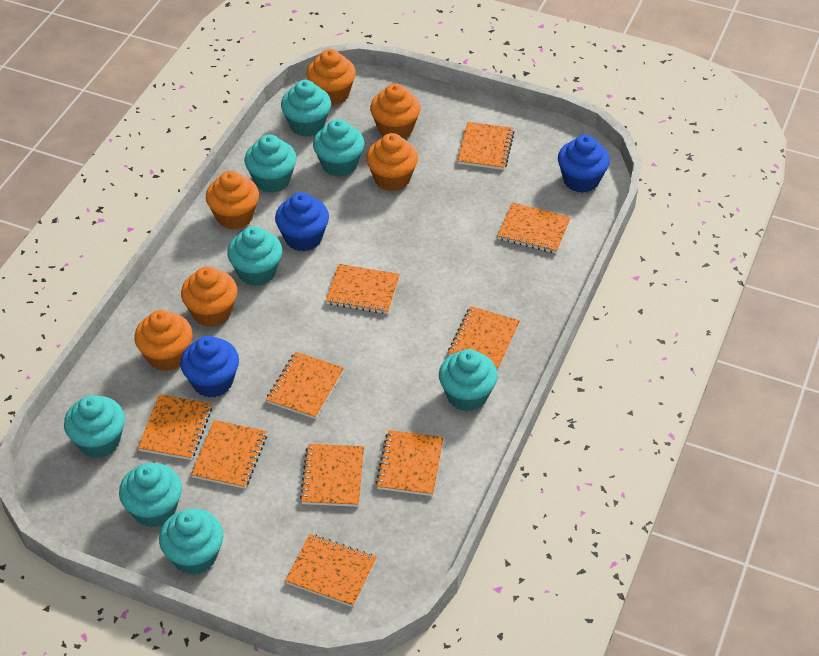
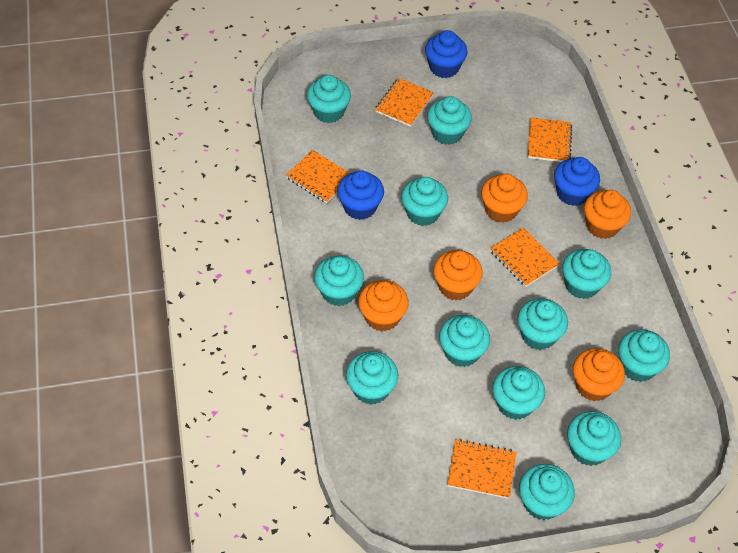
orange cupcake: 6 -> 5
orange notebook: 10 -> 5
turquoise cupcake: 8 -> 12

